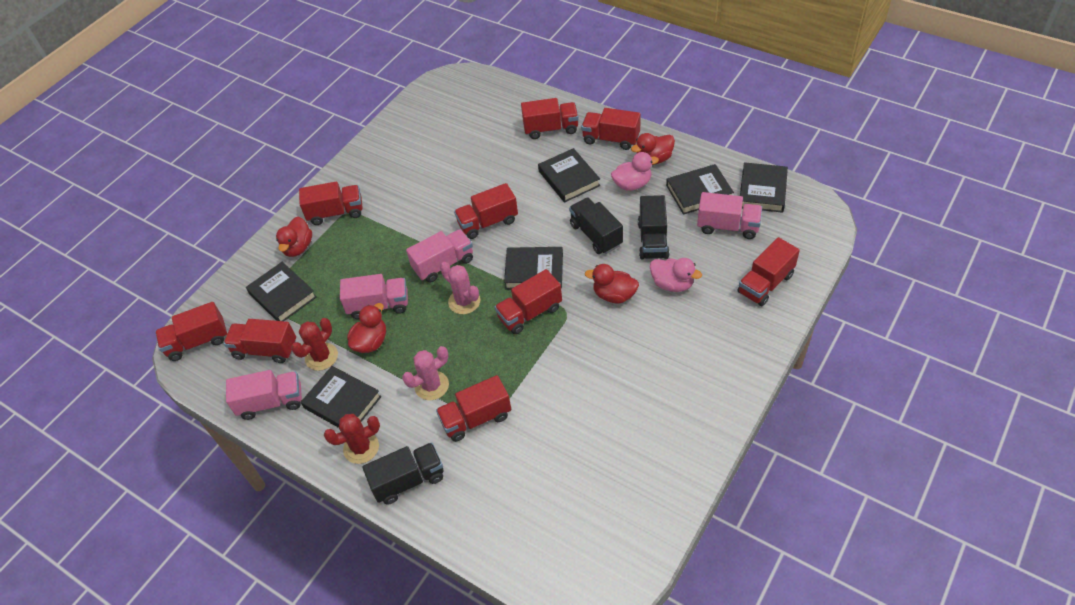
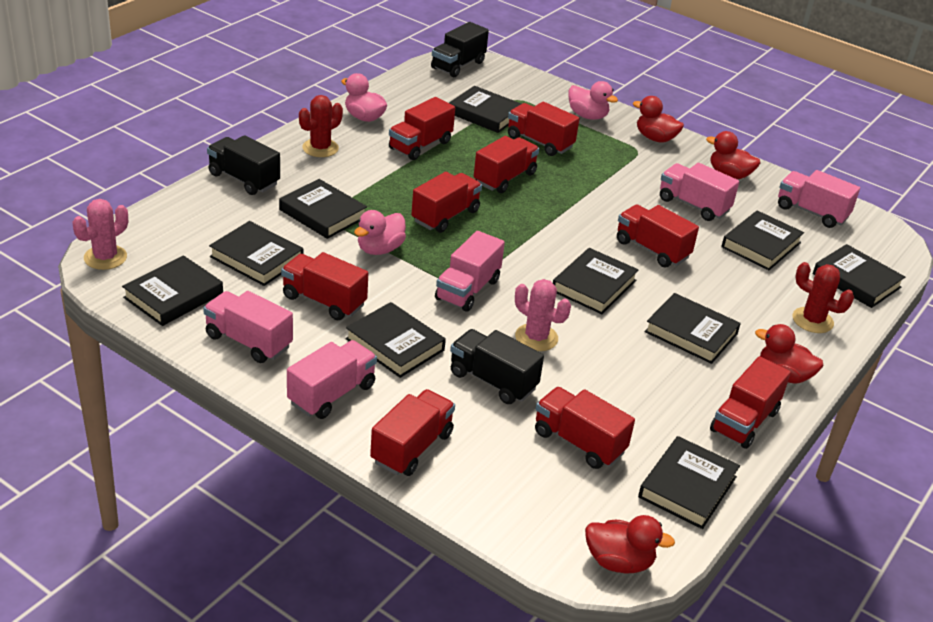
black book: 6 -> 10
pink duck: 2 -> 3
pink truck: 4 -> 5

